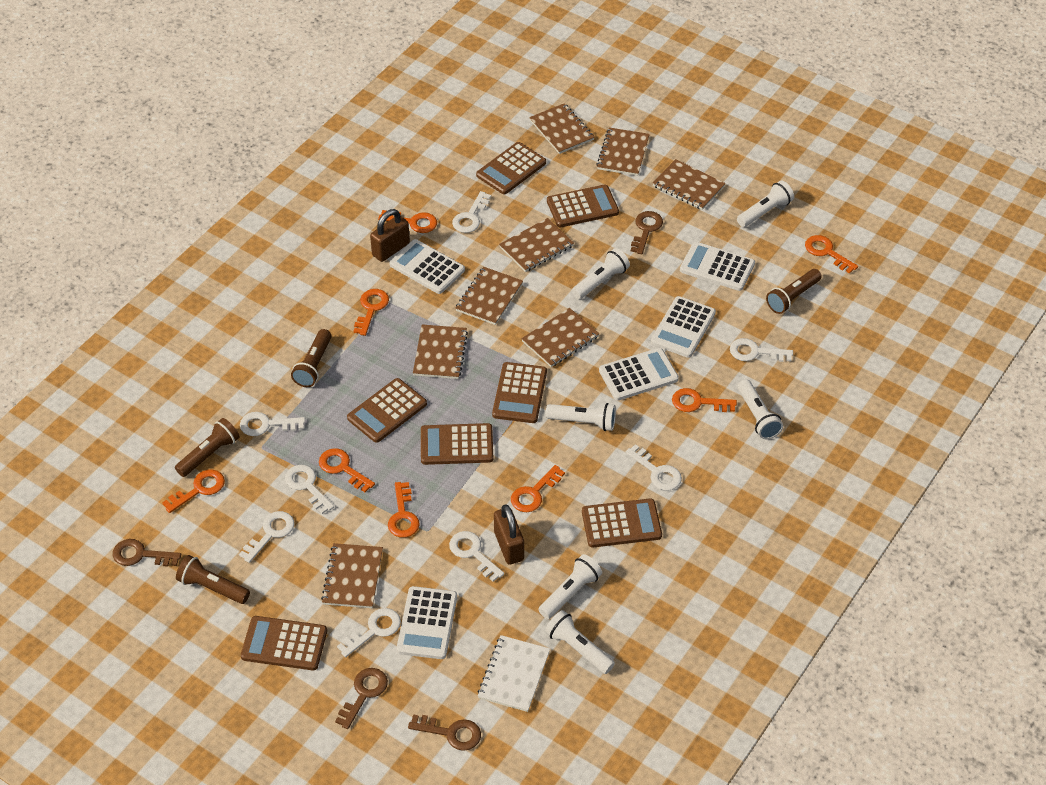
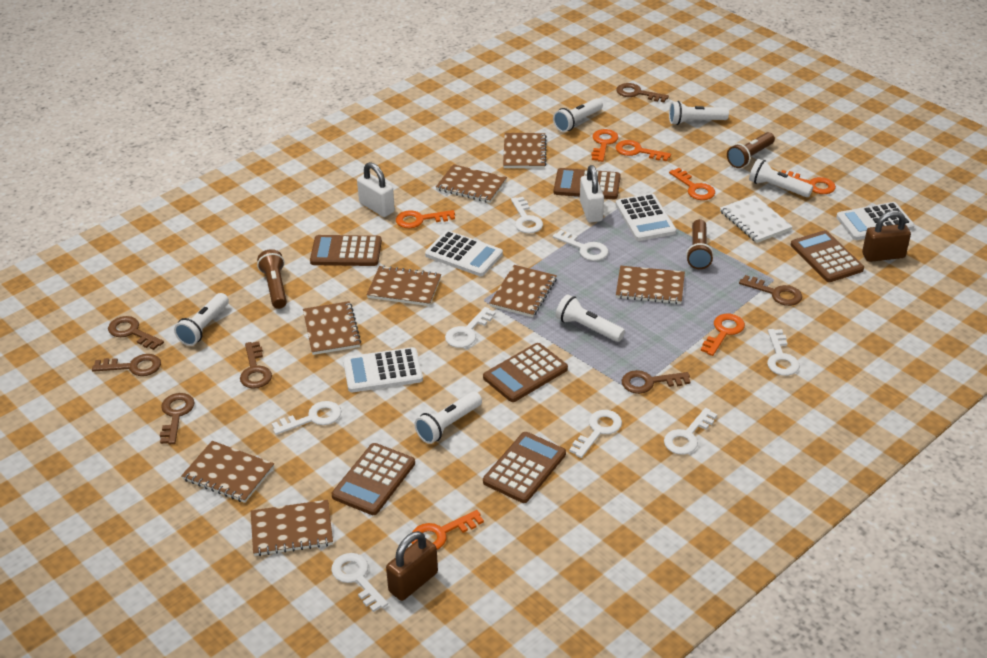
brown calculator: 7 -> 6
brown flashlight: 4 -> 3
brown key: 4 -> 7
orange key: 8 -> 7
white calculator: 5 -> 4
white padlock: 0 -> 2

